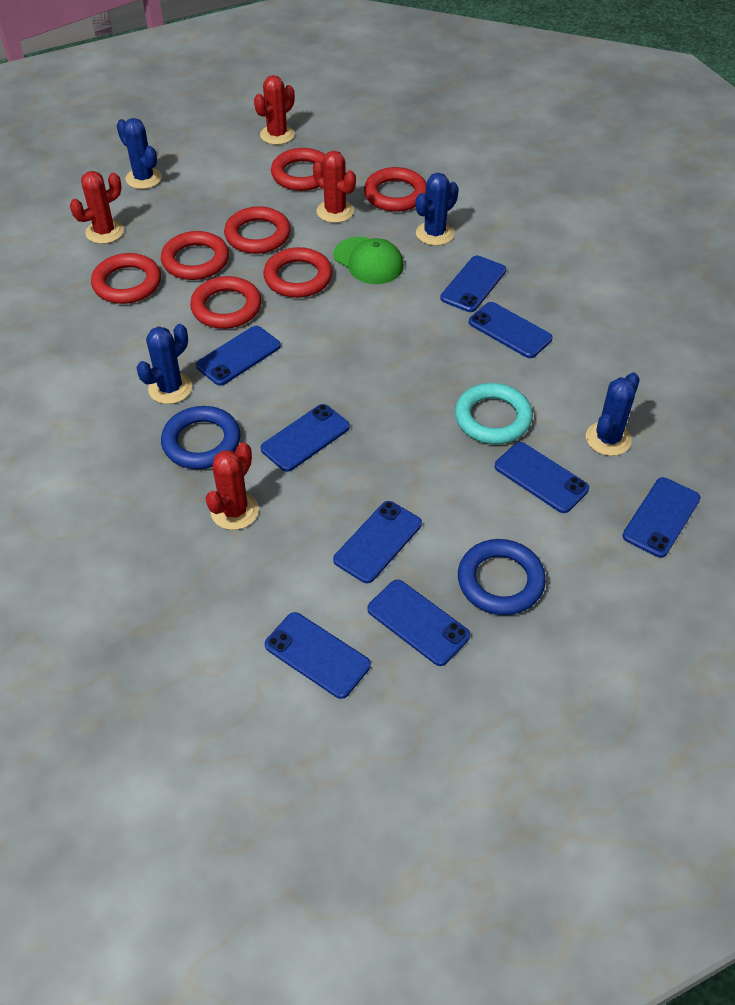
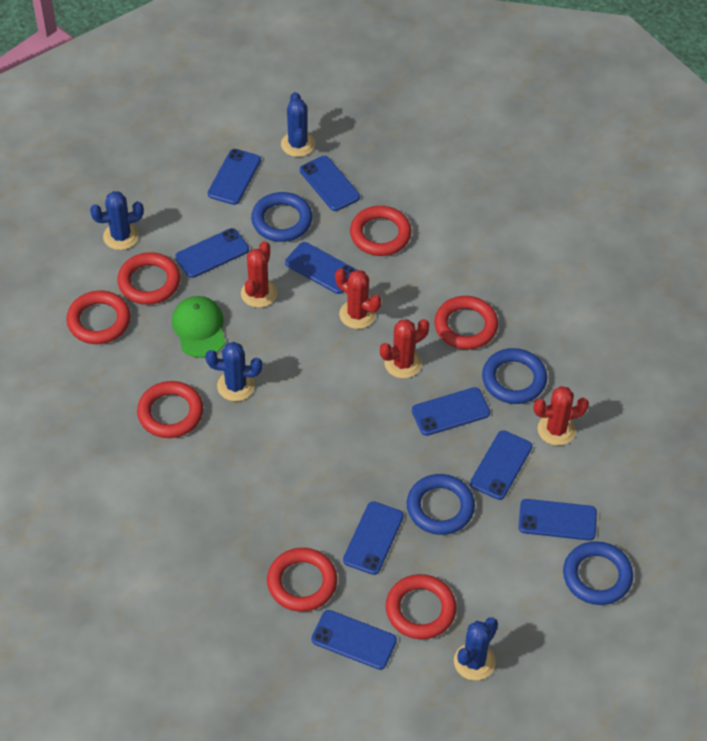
blue ring: 2 -> 4
turquoise ring: 1 -> 0

